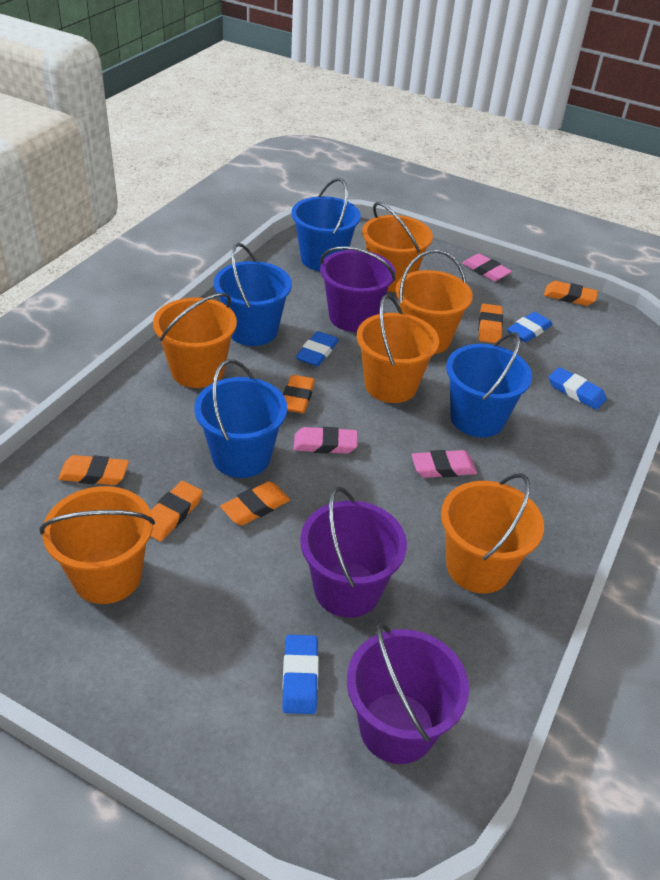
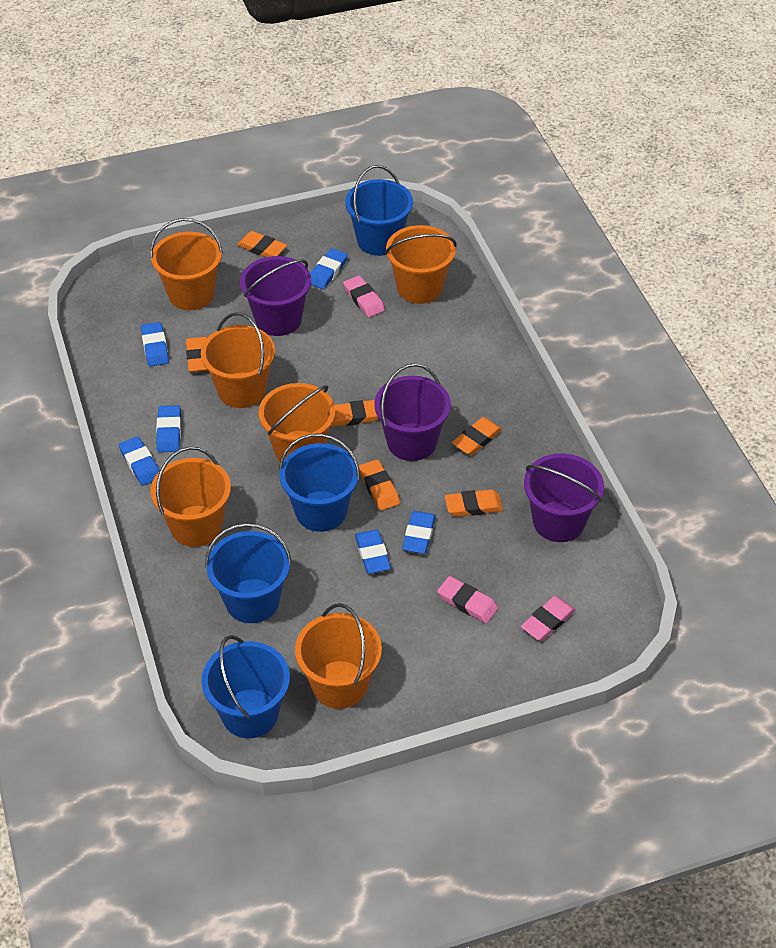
blue eraser: 4 -> 6

